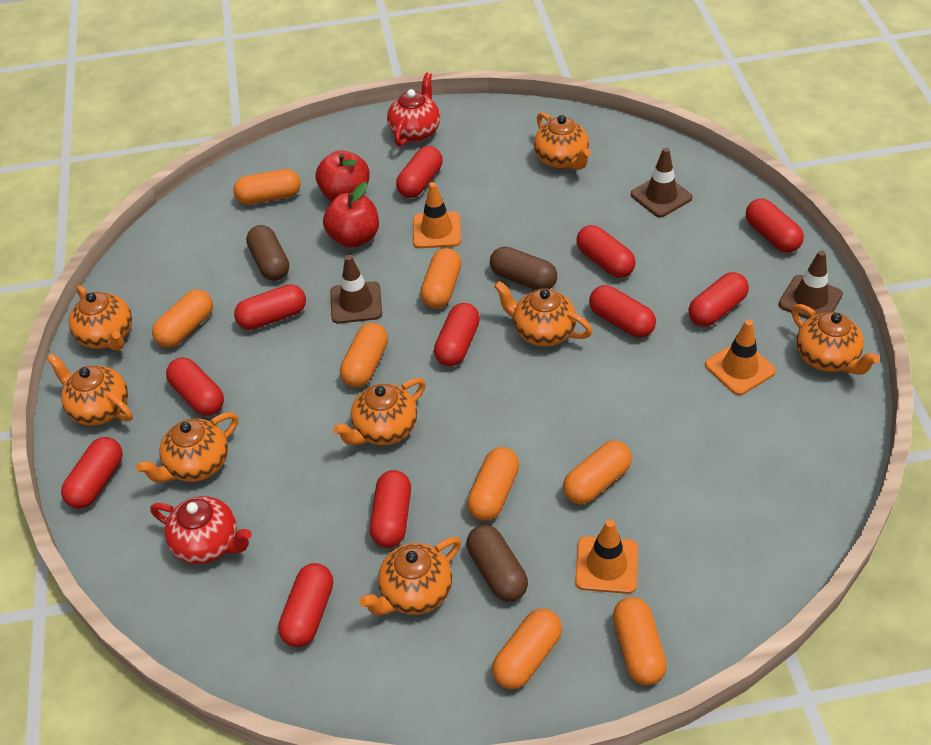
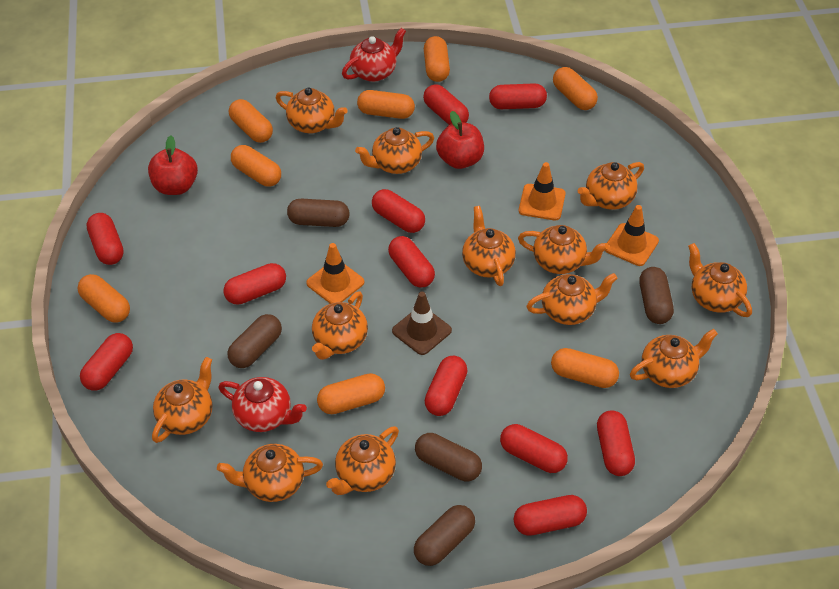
brown capsule: 3 -> 5
brown traffic cone: 3 -> 1
orange teapot: 8 -> 12

